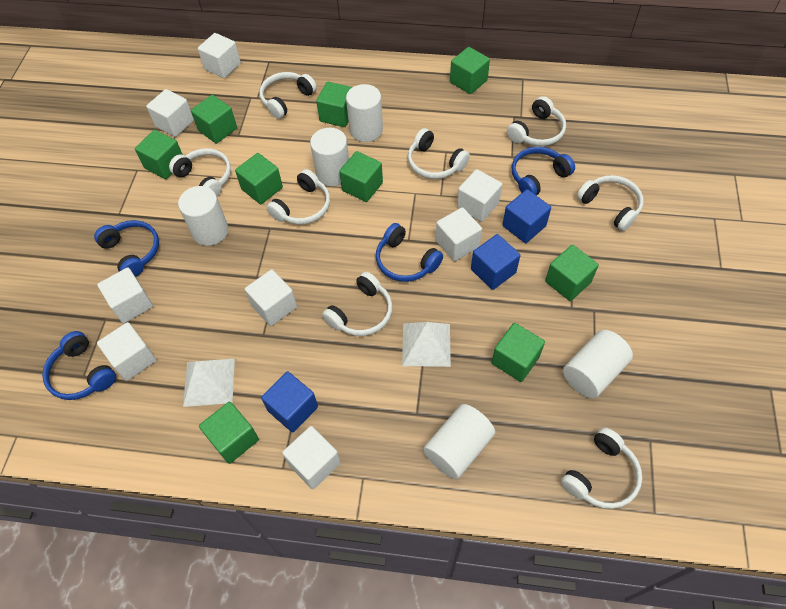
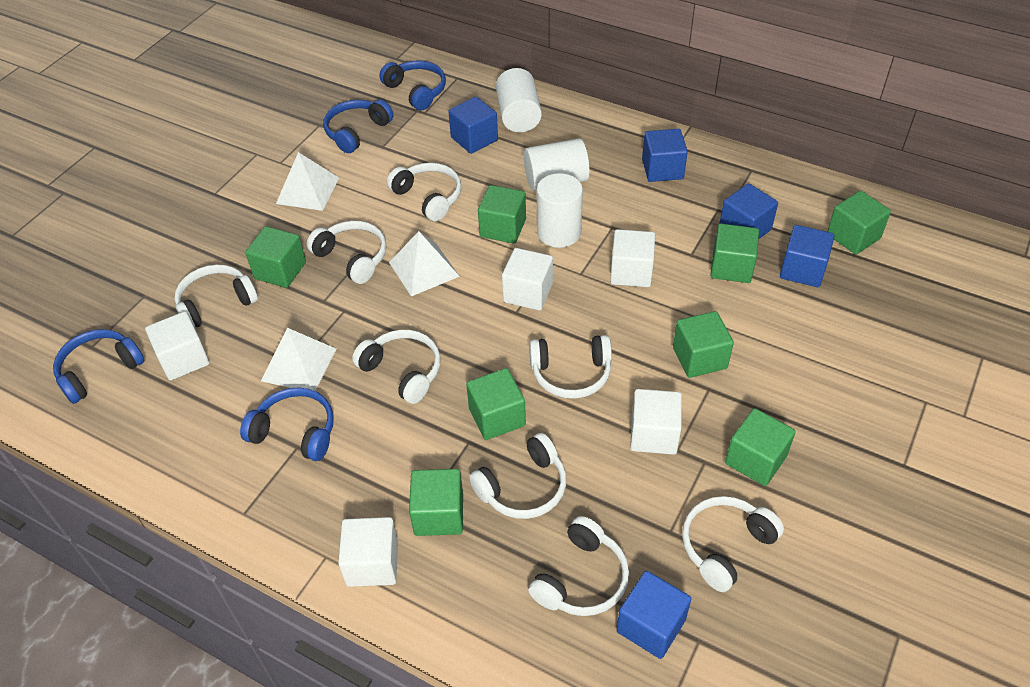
blue cube: 3 -> 5
green cube: 9 -> 8
white cube: 8 -> 5
white cylinder: 5 -> 3
white pyramid: 2 -> 3

